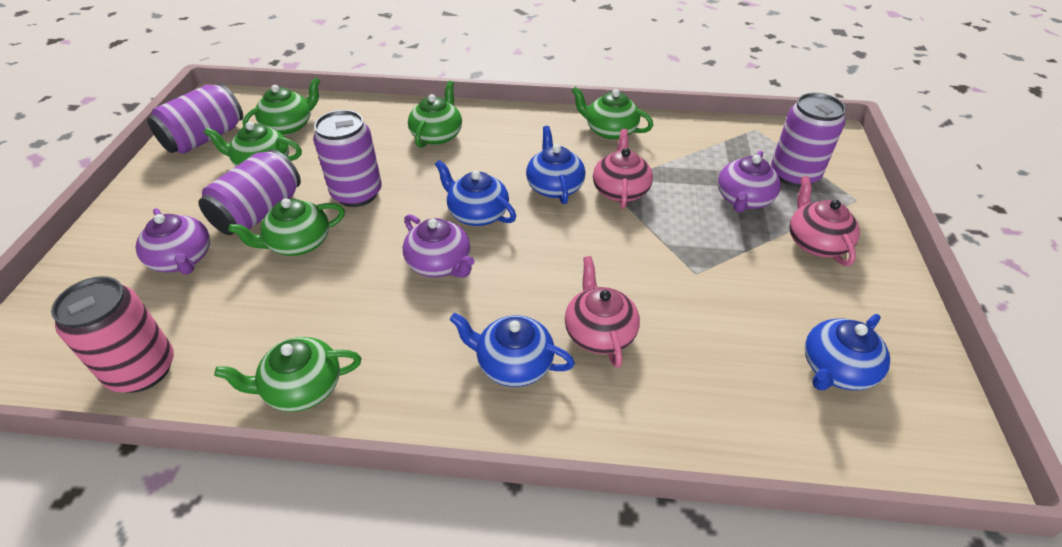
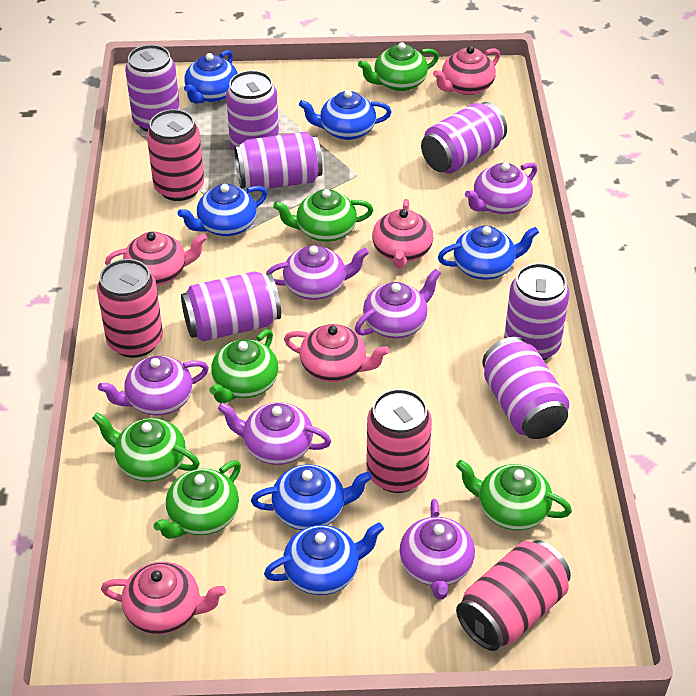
blue teapot: 4 -> 6
pink can: 1 -> 4
pink teapot: 3 -> 5
purple can: 4 -> 7
purple teapot: 3 -> 6

